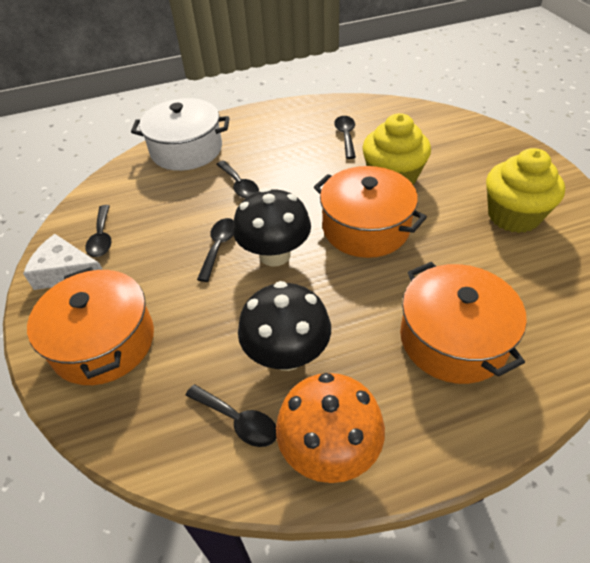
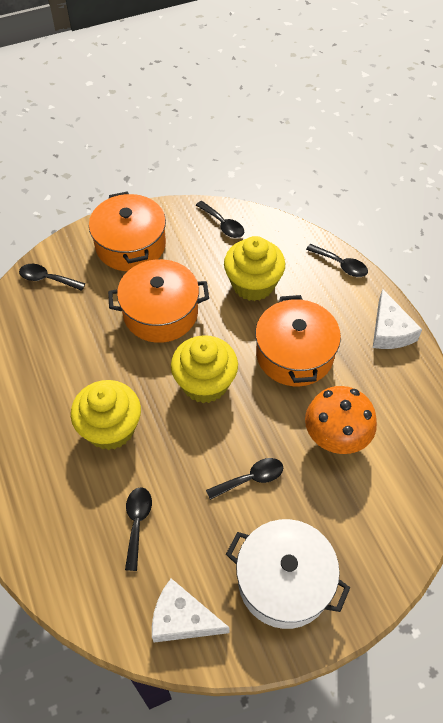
black mushroom: 2 -> 0
white cheese: 1 -> 2
yellow cupcake: 2 -> 3

